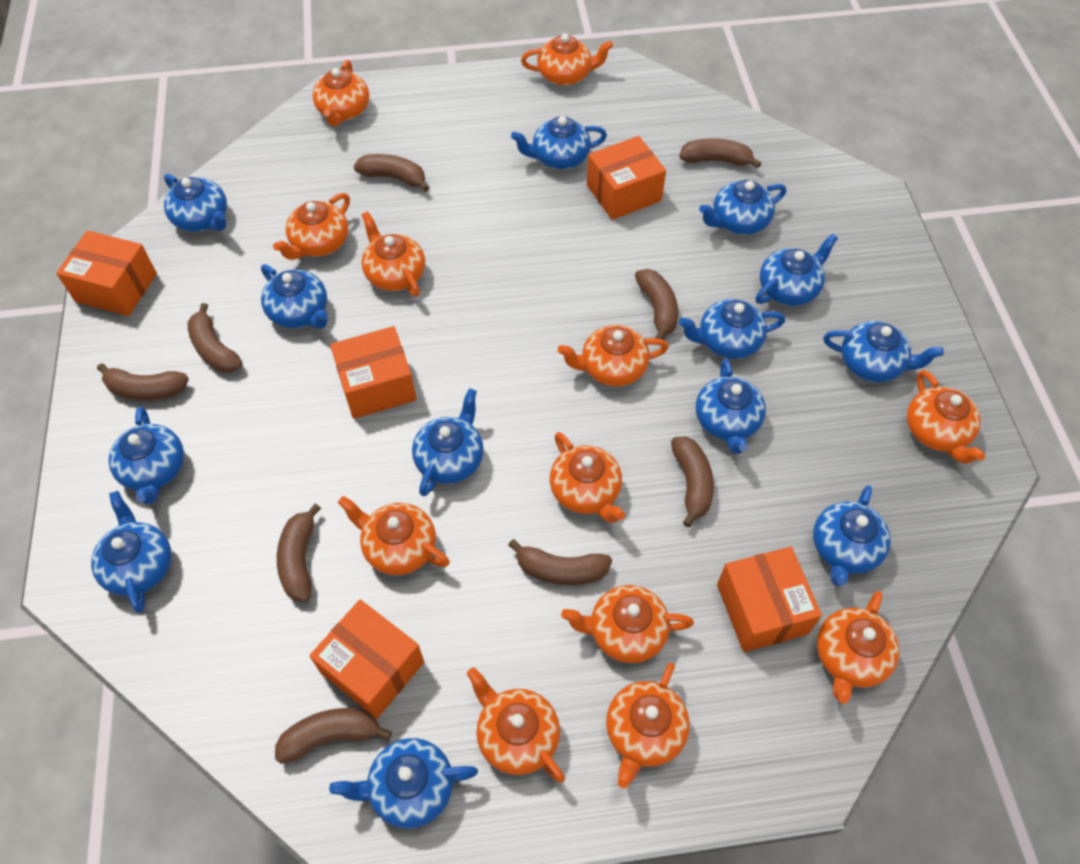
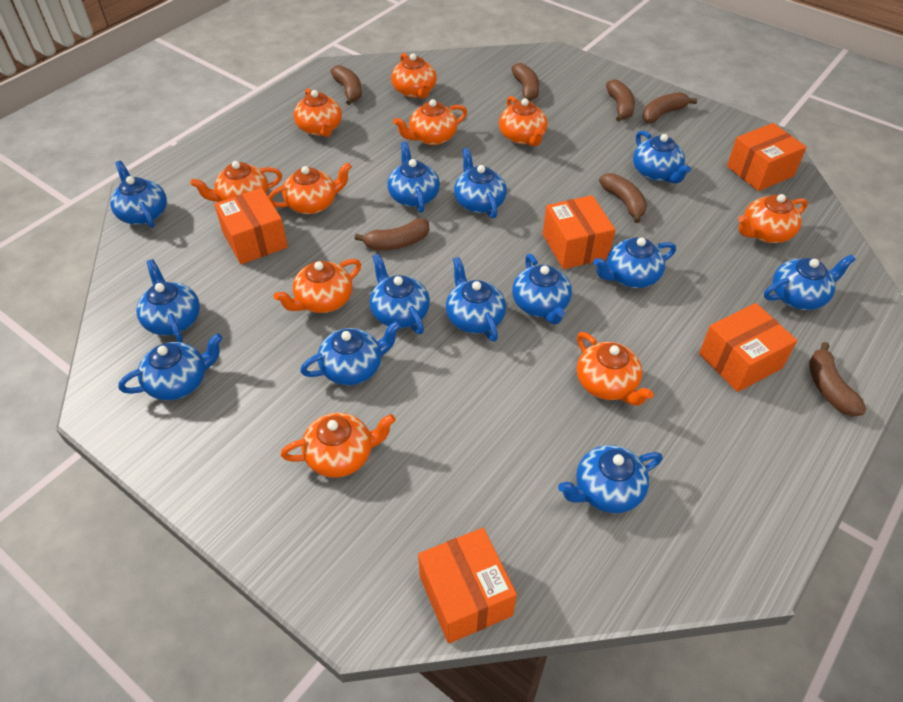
brown banana: 9 -> 7
orange teapot: 12 -> 10

